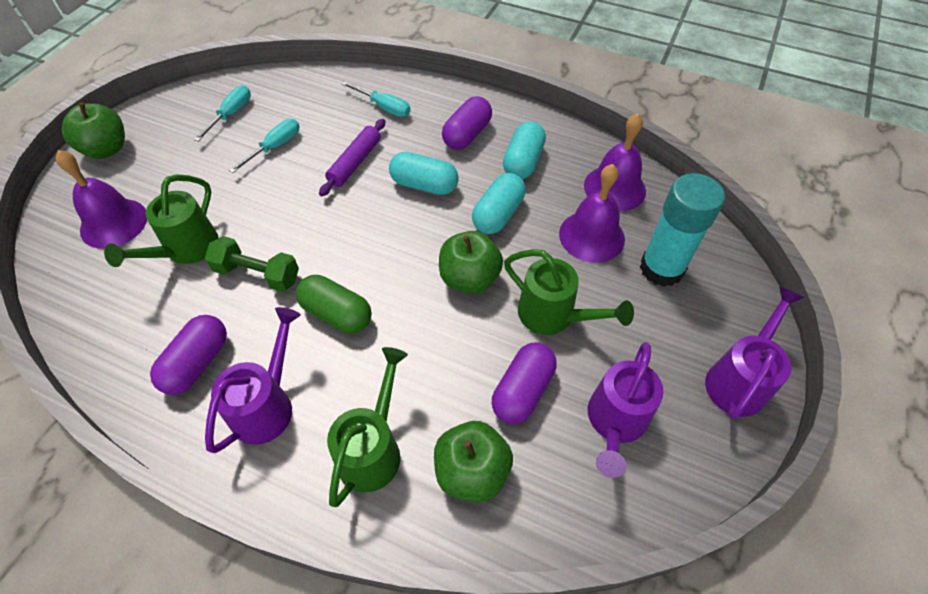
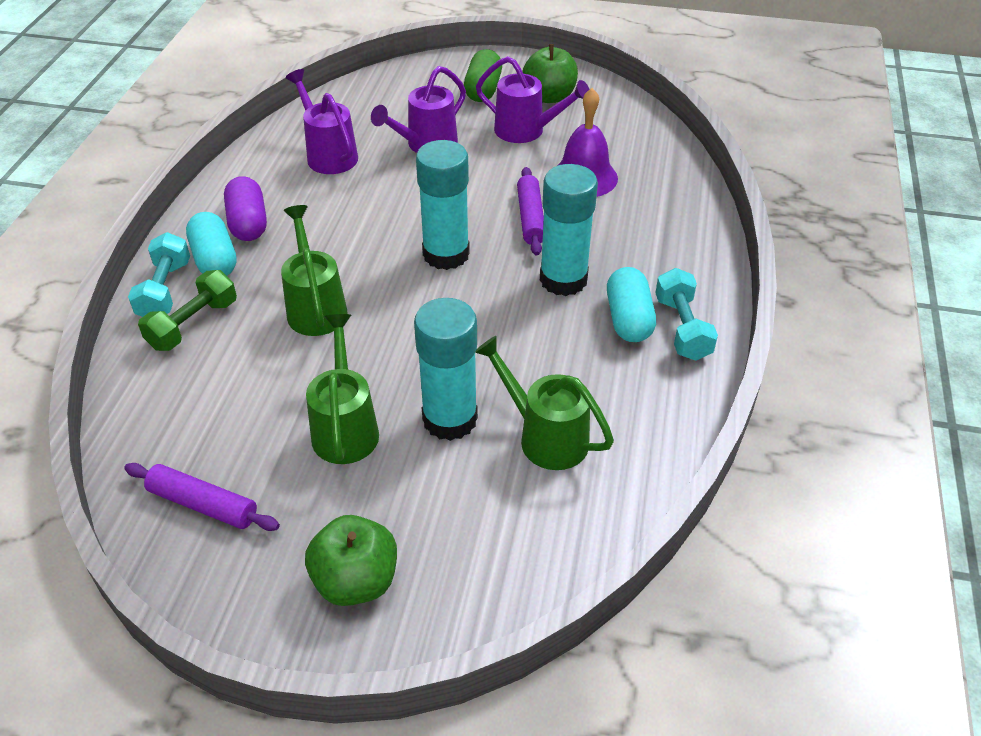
green apple: 3 -> 2
purple bell: 3 -> 1
purple capsule: 3 -> 1
purple rolling pin: 1 -> 2
turquoise capsule: 3 -> 2
turquoise dumbbell: 0 -> 2
turquoise glue stick: 1 -> 3
turquoise screwdriver: 3 -> 0

